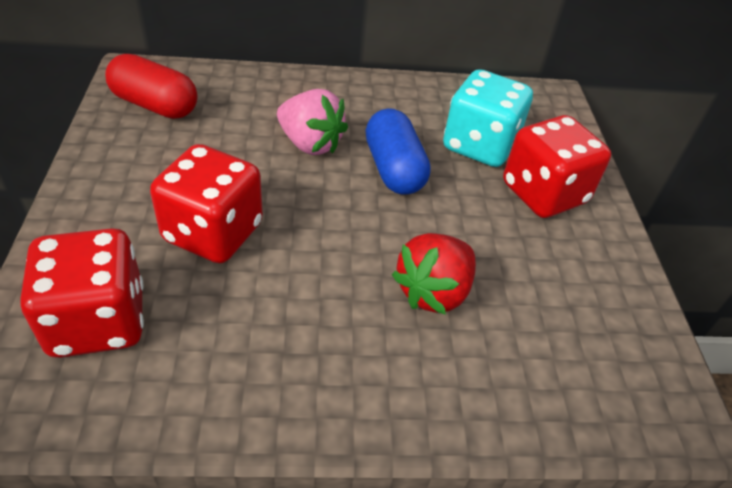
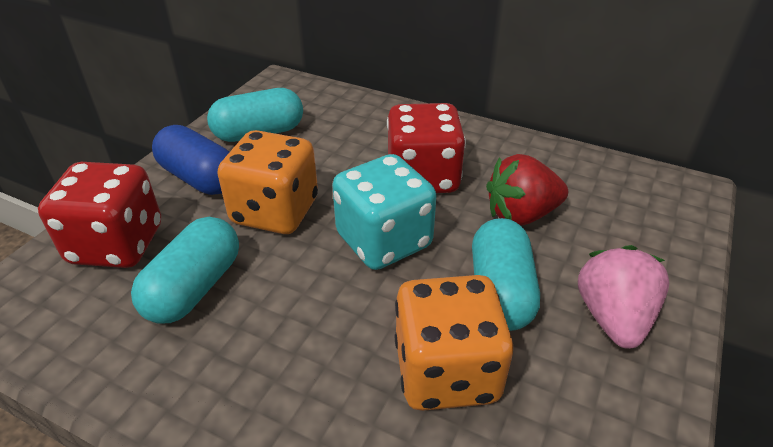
orange dice: 0 -> 2
red capsule: 1 -> 0
red dice: 3 -> 2
turquoise capsule: 0 -> 3

